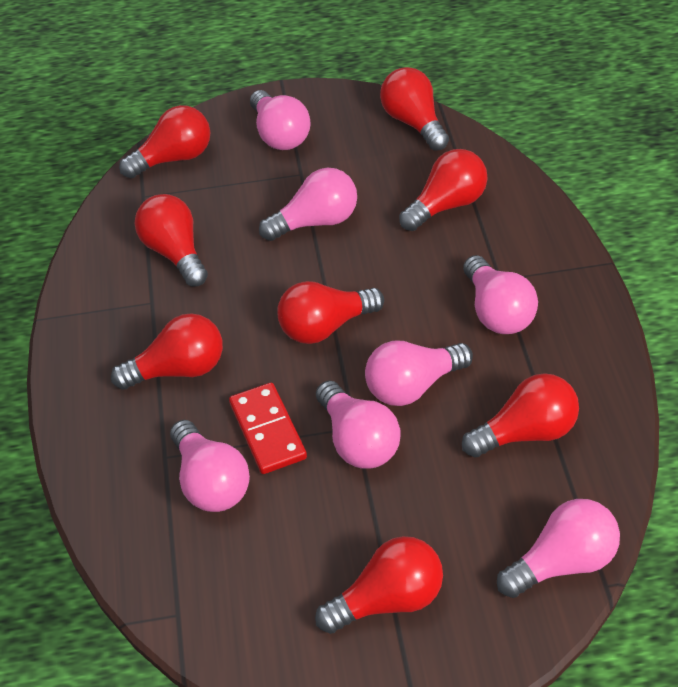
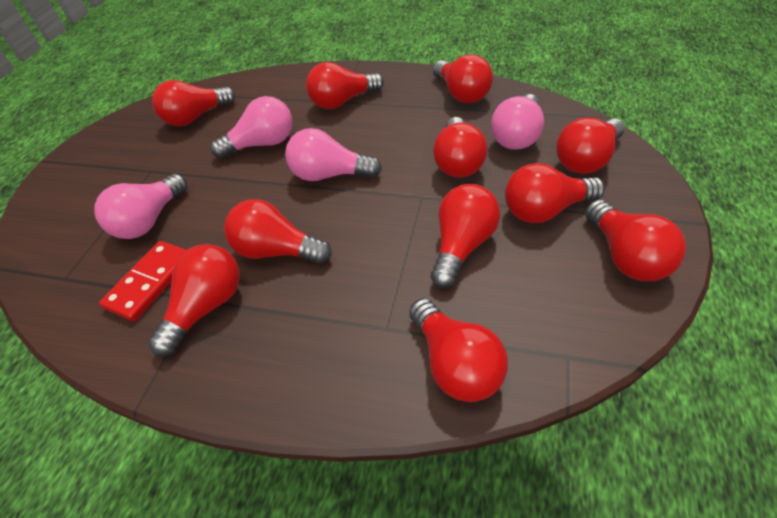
pink light bulb: 7 -> 4
red light bulb: 8 -> 11

